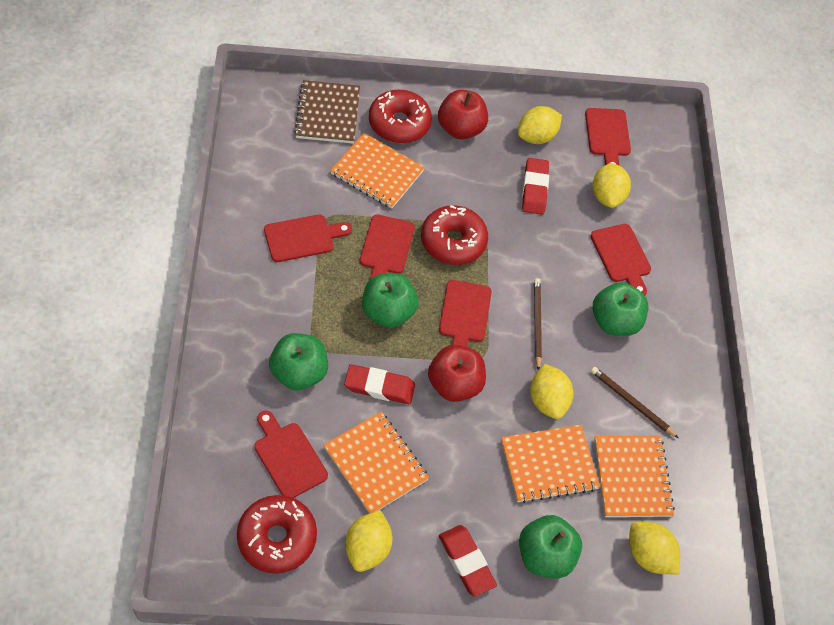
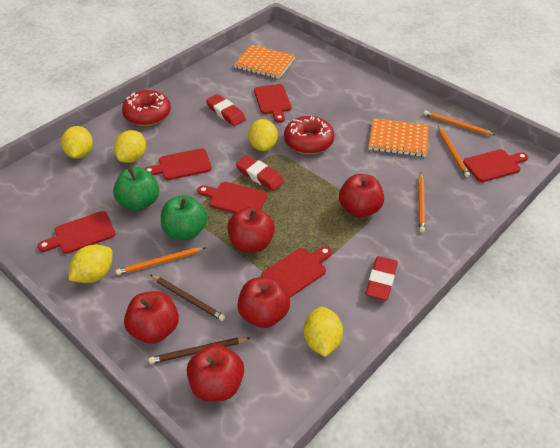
brown notebook: 1 -> 0
green apple: 4 -> 2
orange notebook: 4 -> 2
orange pencil: 0 -> 4
red apple: 2 -> 5
red donut: 3 -> 2

